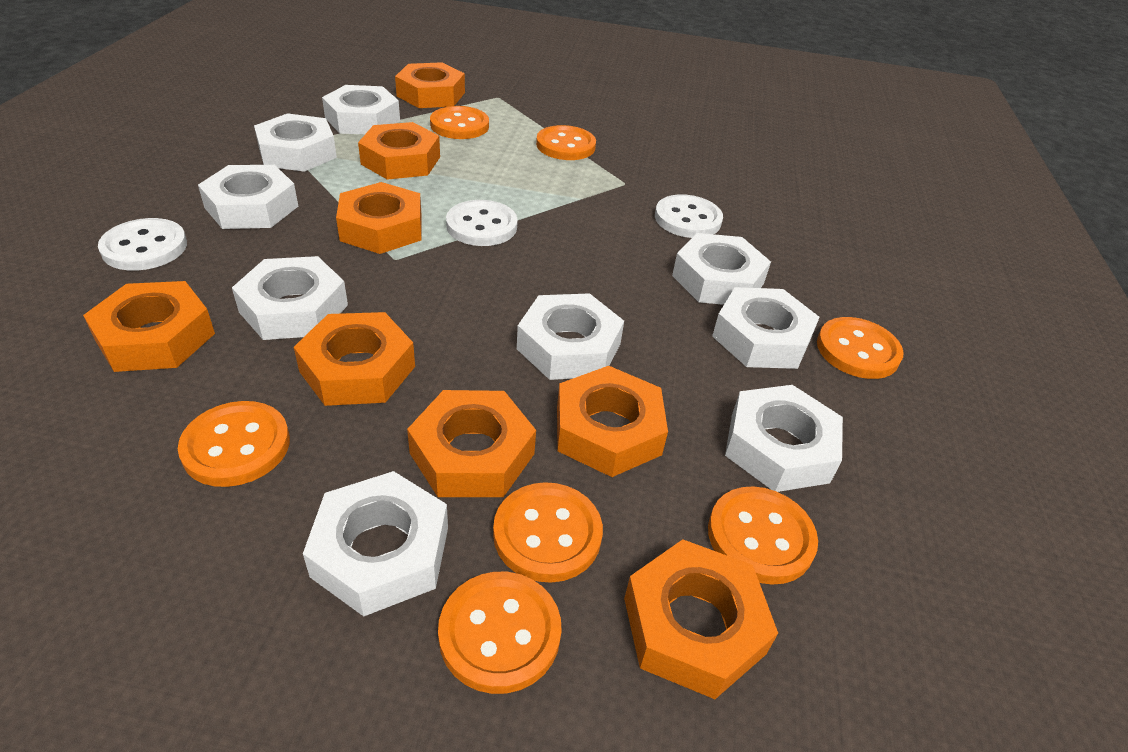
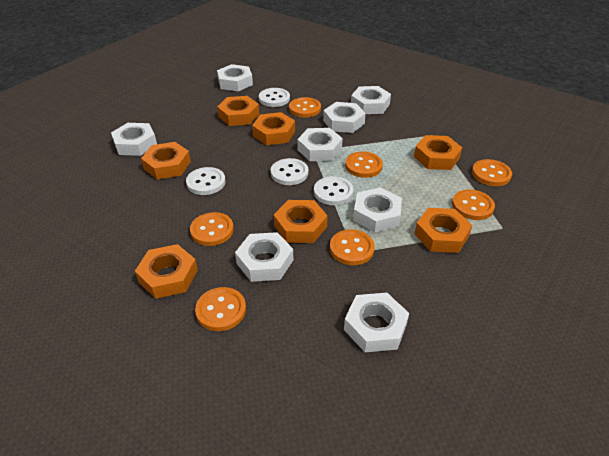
orange nut: 8 -> 7
white button: 3 -> 4
white nut: 9 -> 8

